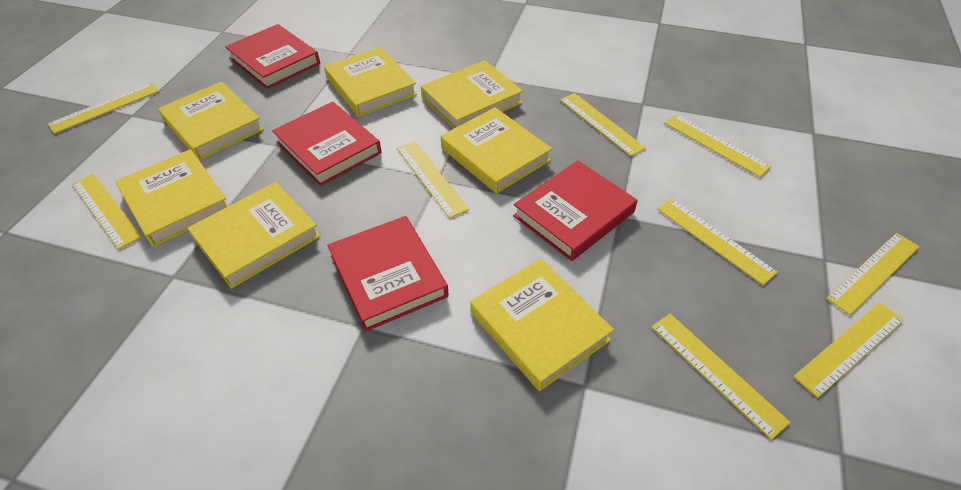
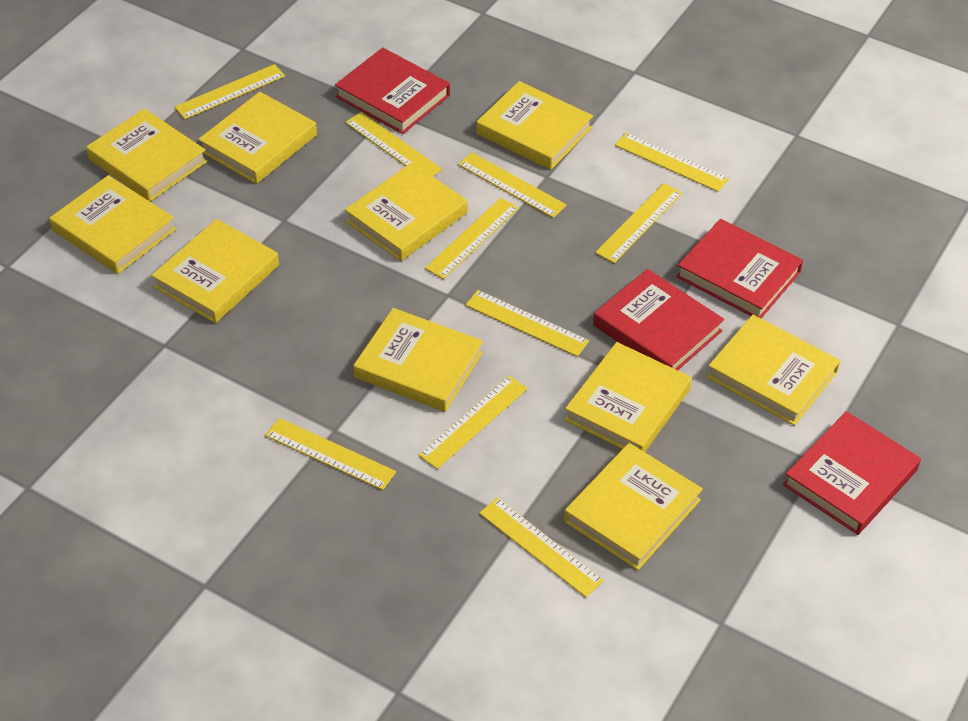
yellow book: 7 -> 10
yellow ruler: 9 -> 10

